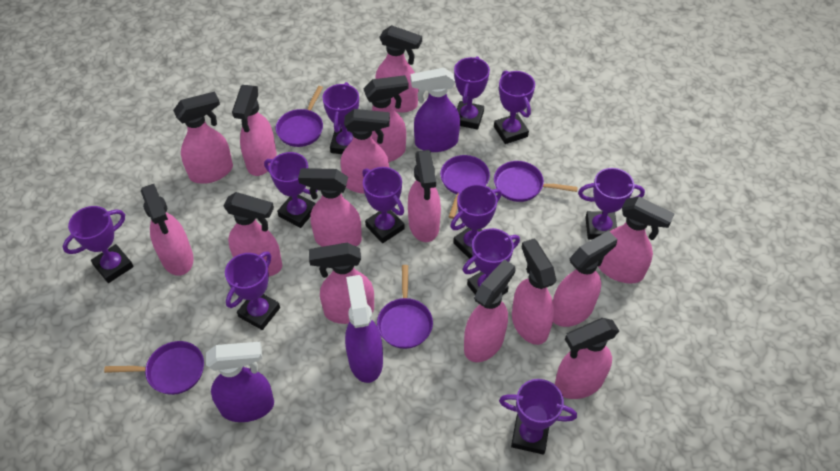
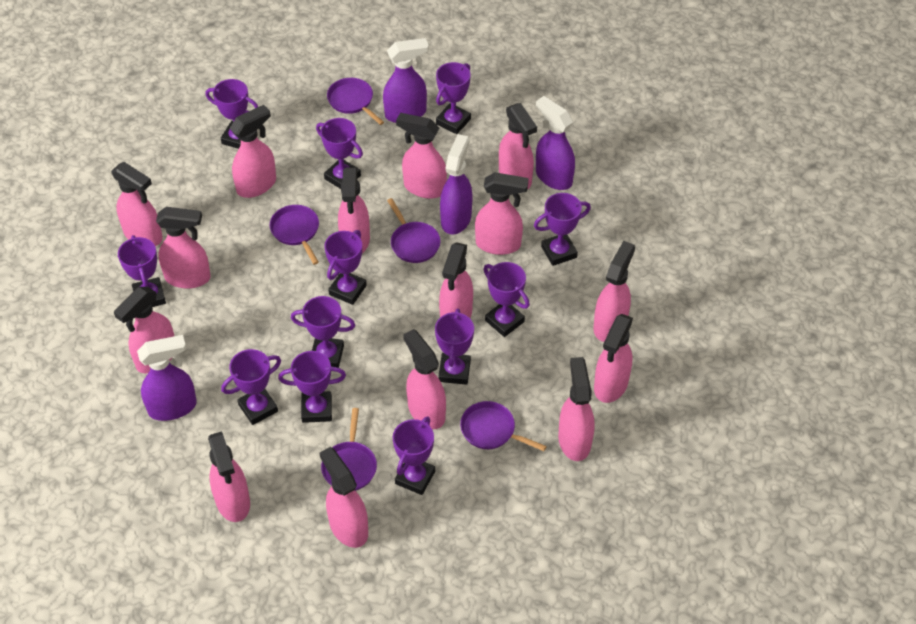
purple spray bottle: 3 -> 4
purple trophy: 11 -> 12

